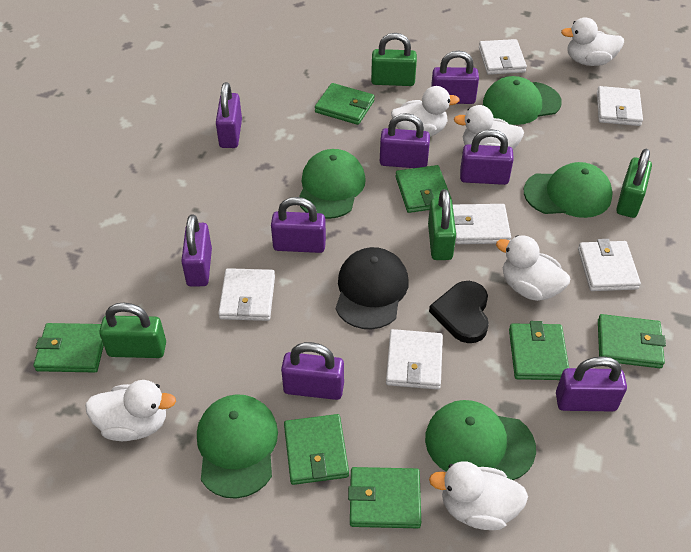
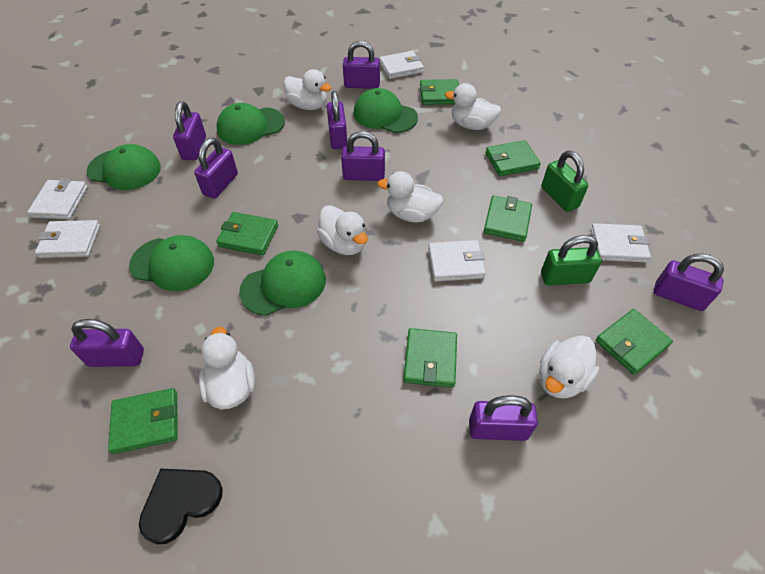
black cap: 1 -> 0
green padlock: 4 -> 2
white wallet: 6 -> 5

